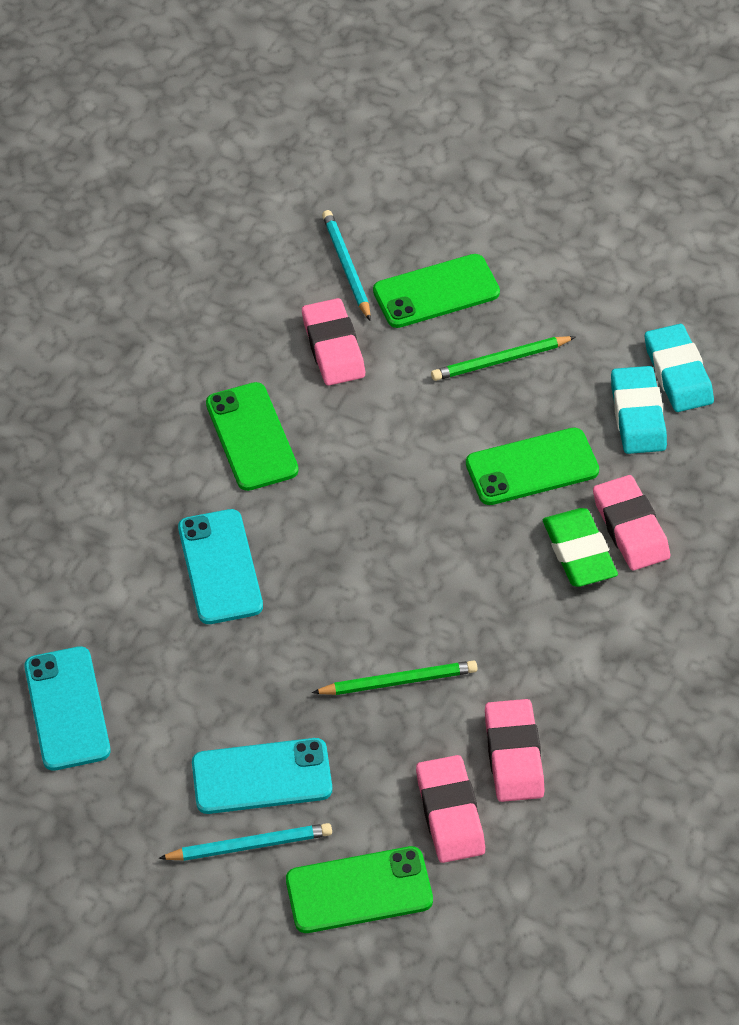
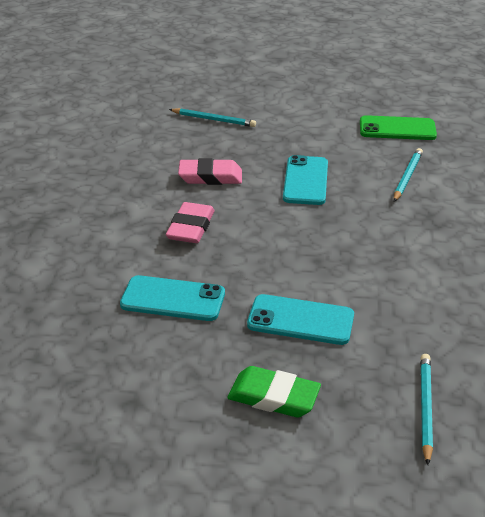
green pencil: 2 -> 0
green phone: 4 -> 1
pink eraser: 4 -> 2
turquoise eraser: 2 -> 0
turquoise pencil: 2 -> 3

